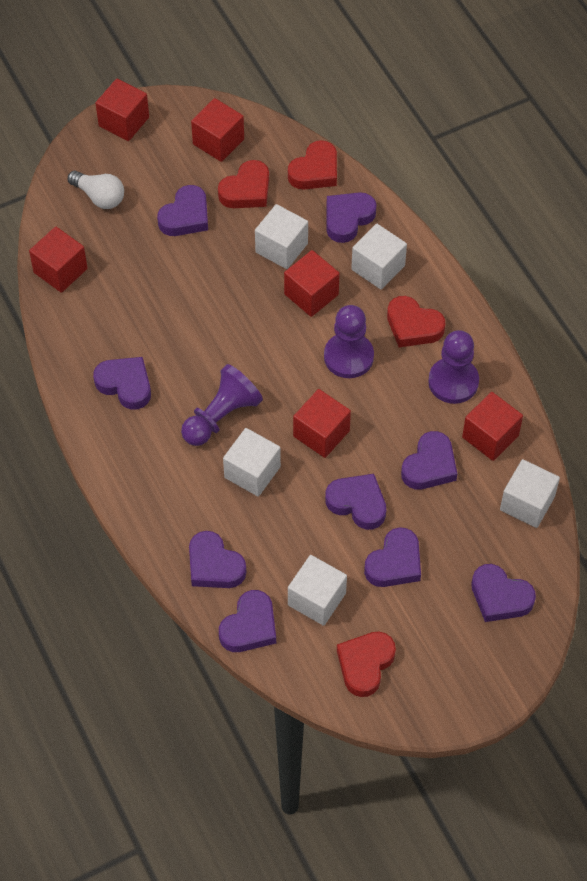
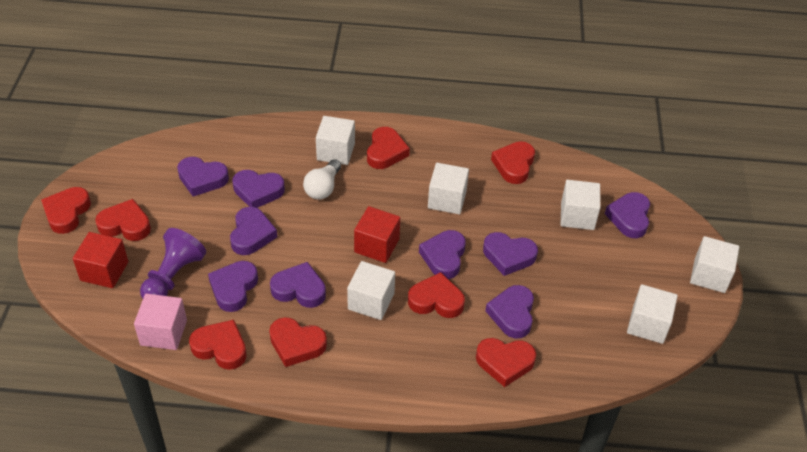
pink cube: 0 -> 1
purple pawn: 3 -> 1
red cube: 6 -> 2
red heart: 4 -> 8
white cube: 5 -> 6

